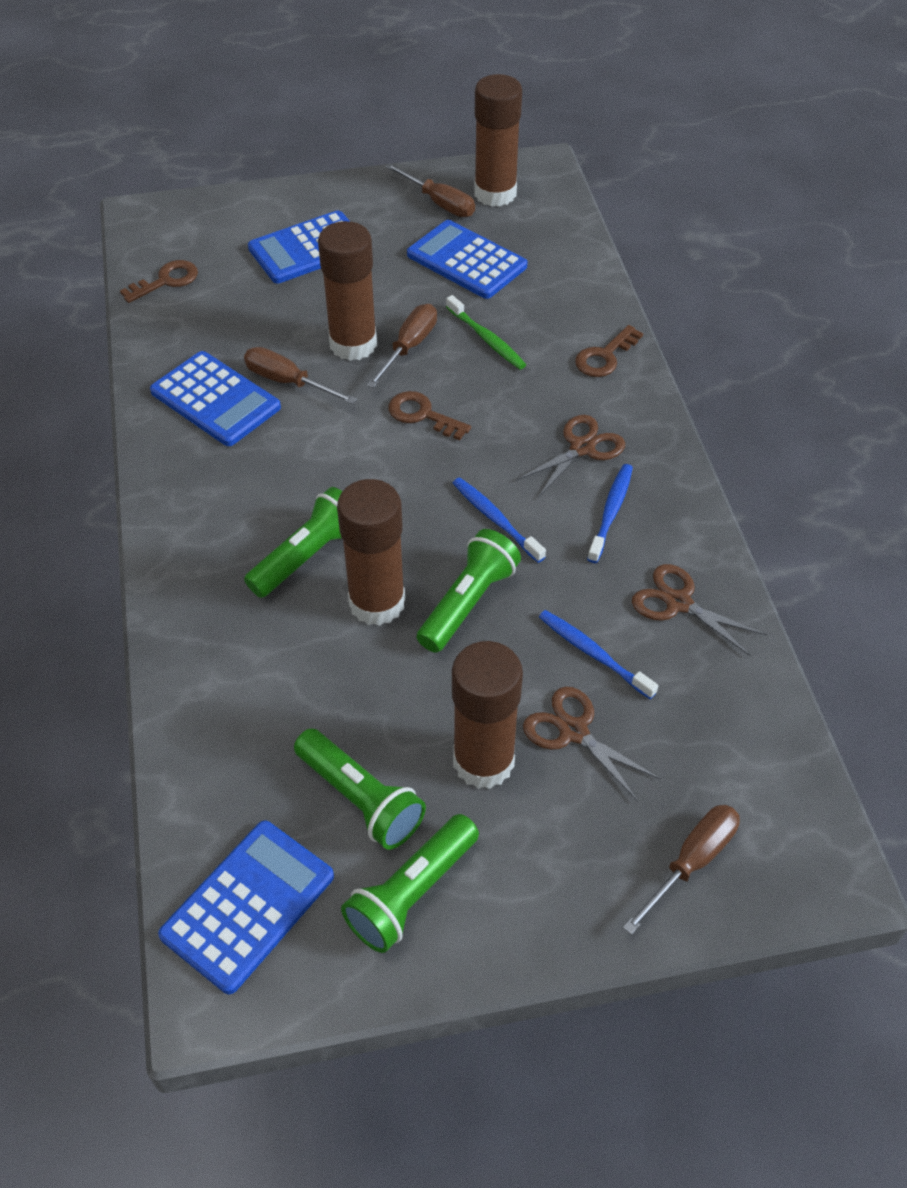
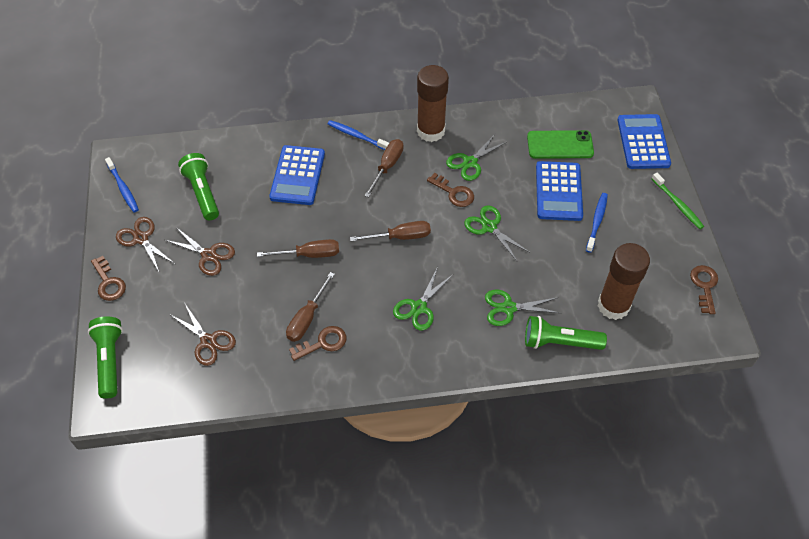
blue calculator: 4 -> 3
brown glue stick: 4 -> 2
brown key: 3 -> 4
green flashlight: 4 -> 3
green phone: 0 -> 1
green scissors: 0 -> 4

